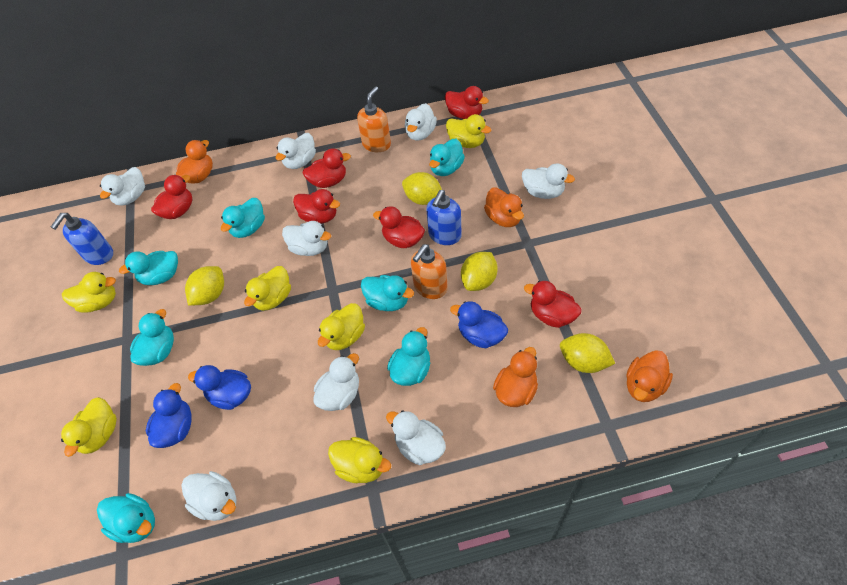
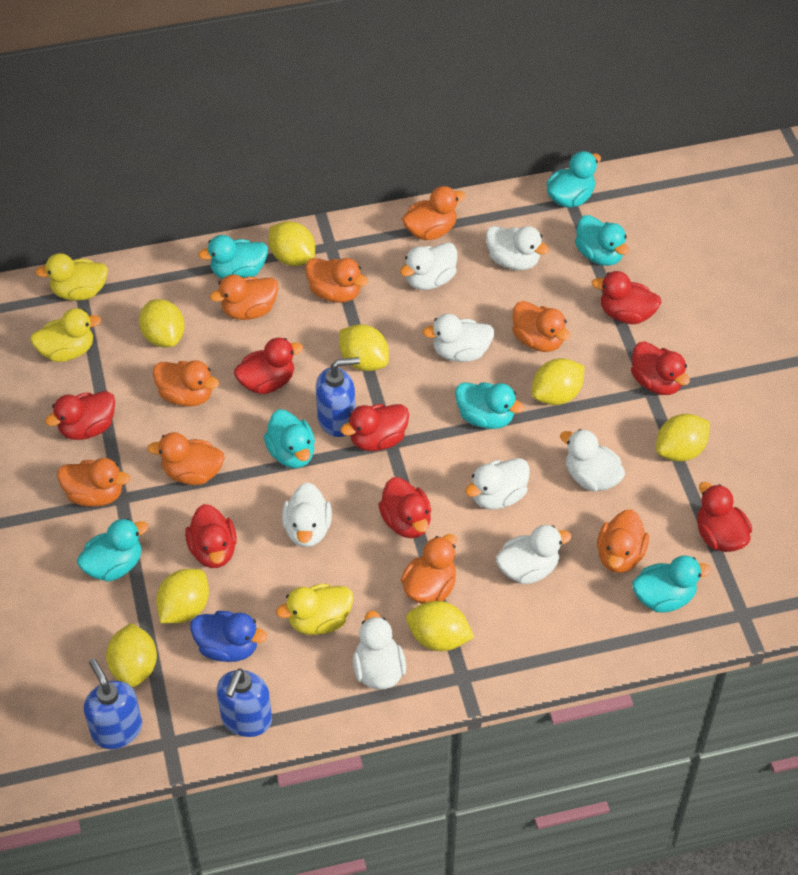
blue duck: 3 -> 1
blue soap dispenser: 2 -> 3
orange duck: 4 -> 9
orange soap dispenser: 2 -> 0
red duck: 6 -> 8
yellow duck: 6 -> 3
yellow lemon: 4 -> 8

